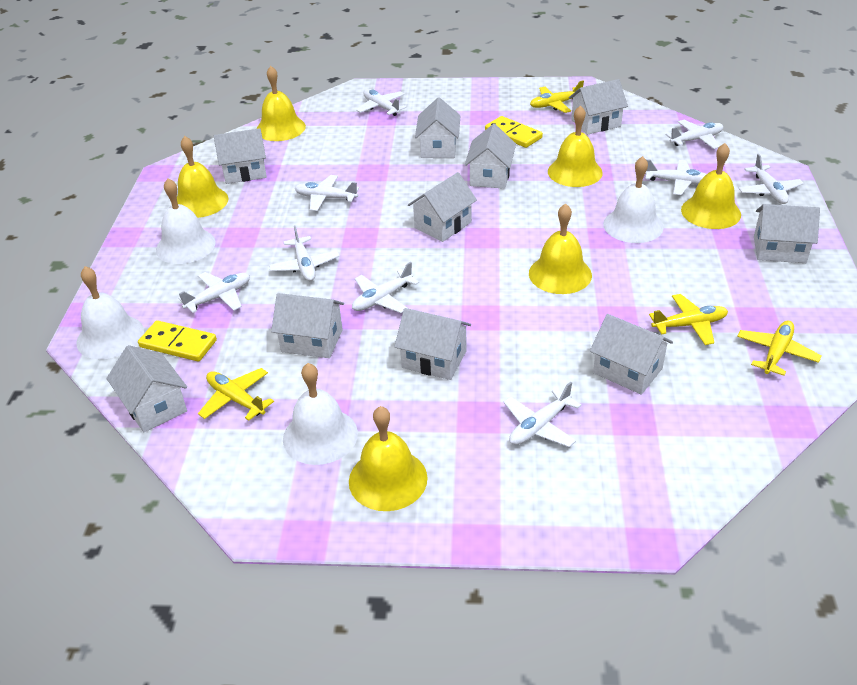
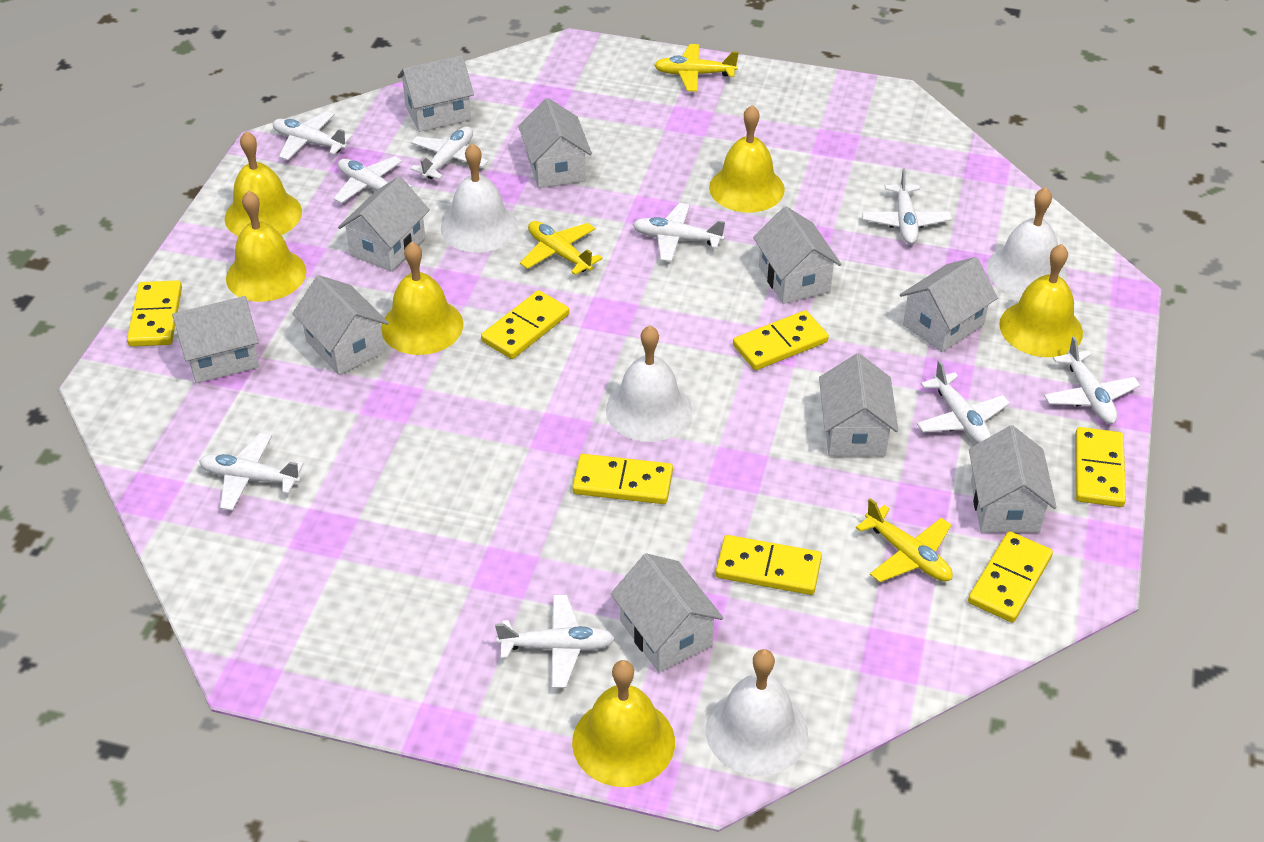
yellow domino: 2 -> 7
yellow plane: 4 -> 3

